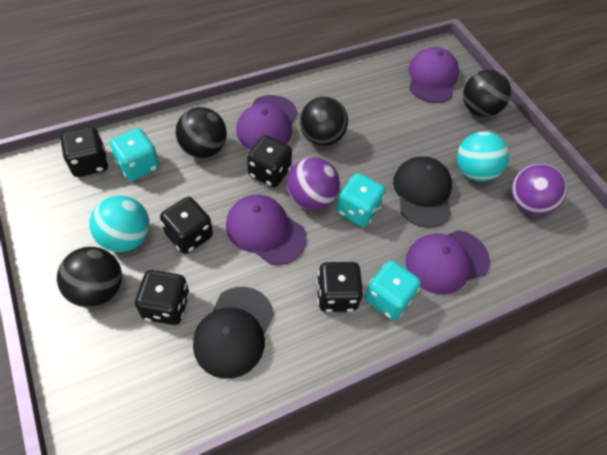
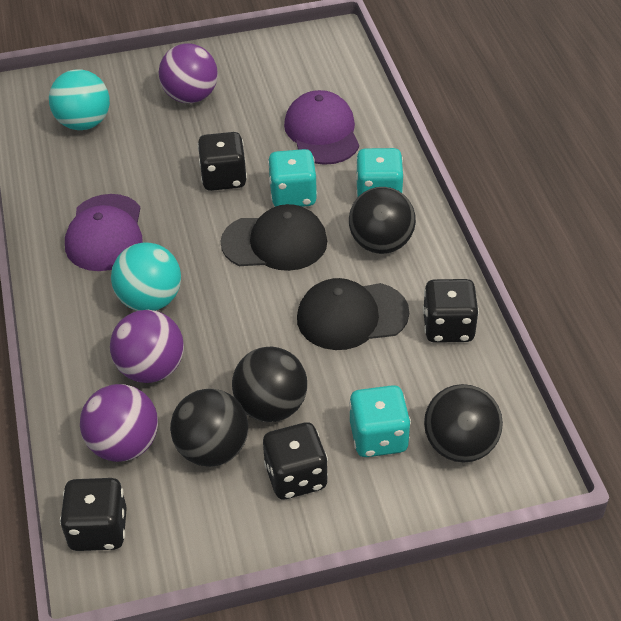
black dice: 5 -> 4
purple ball: 2 -> 3
purple cap: 4 -> 2

